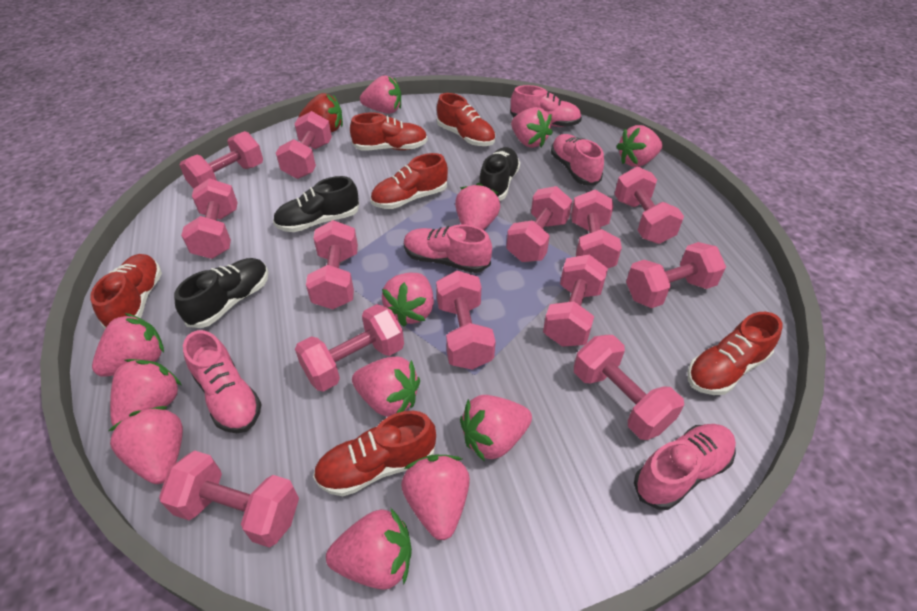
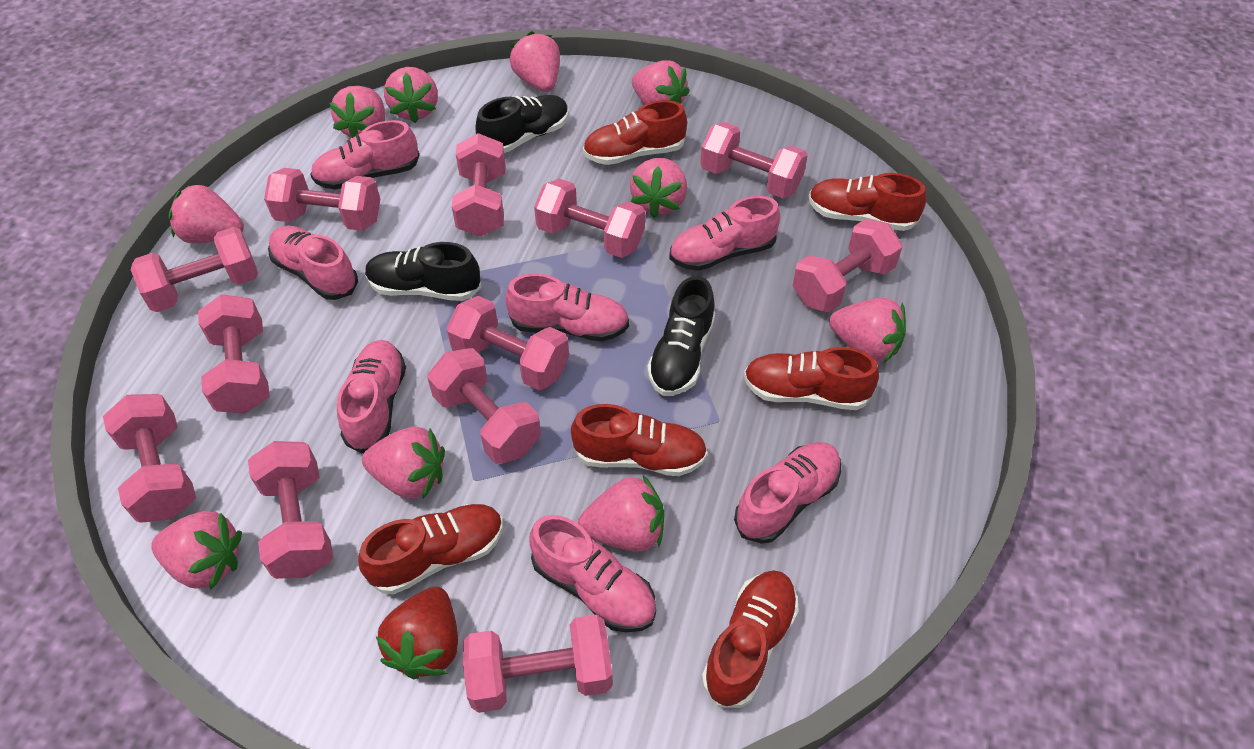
pink dumbbell: 13 -> 12
pink shoe: 5 -> 7
pink strawberry: 12 -> 10

